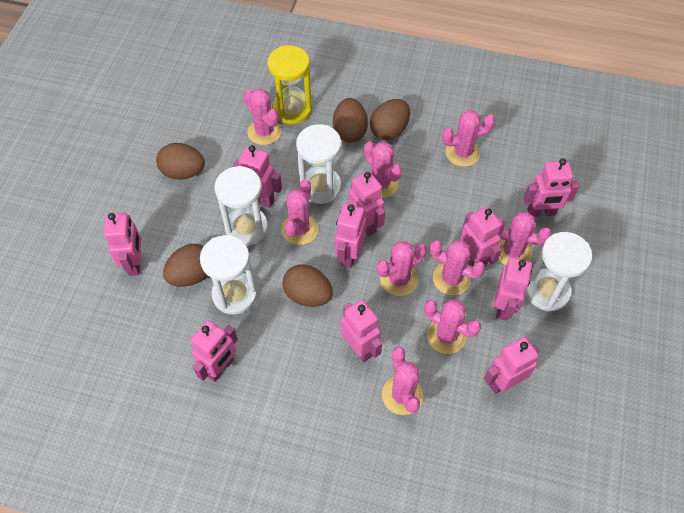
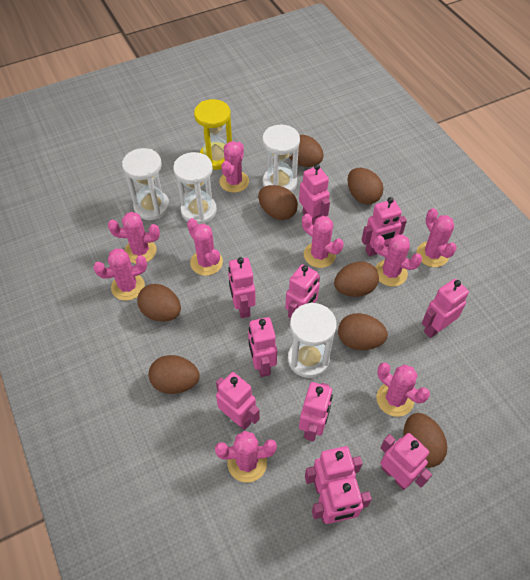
brown egg: 5 -> 8
pink robot: 10 -> 11

